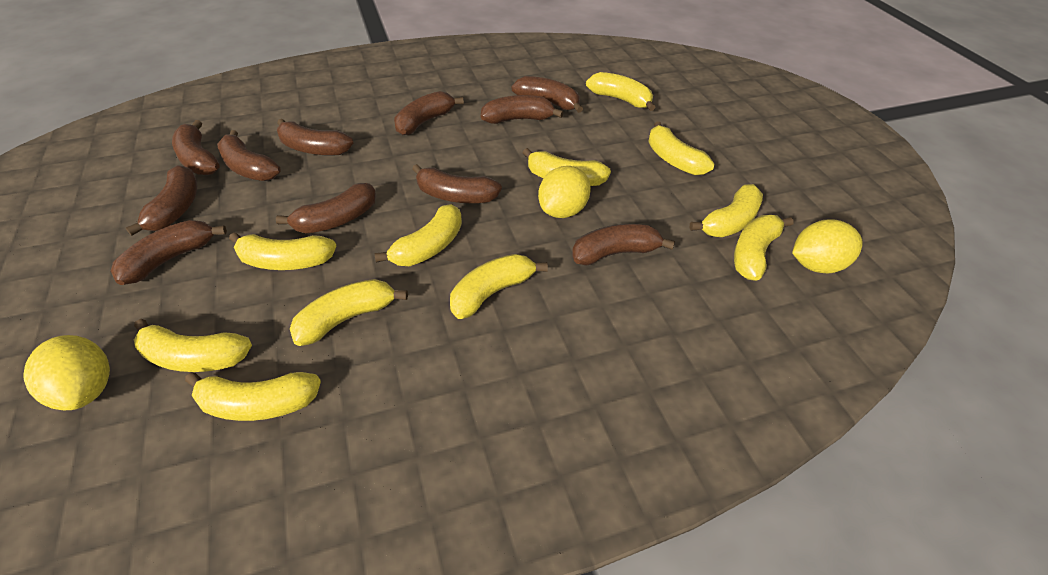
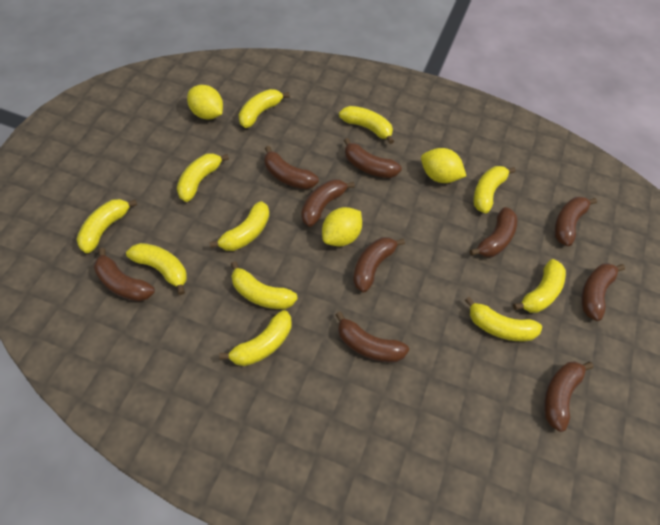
brown banana: 11 -> 10

